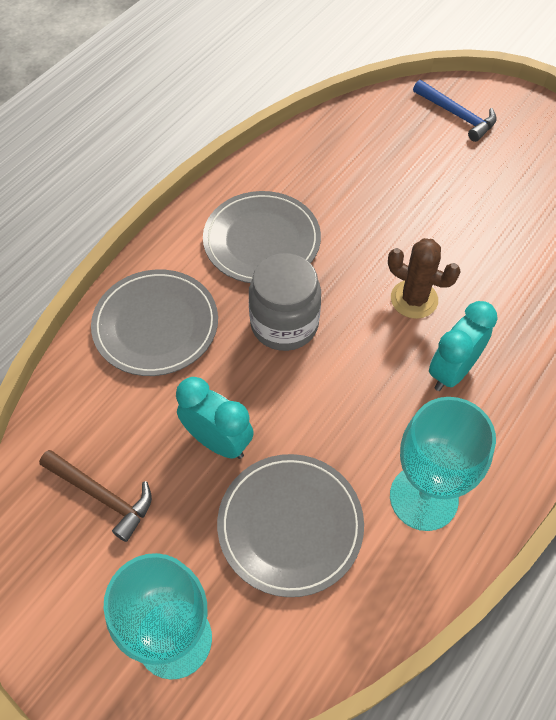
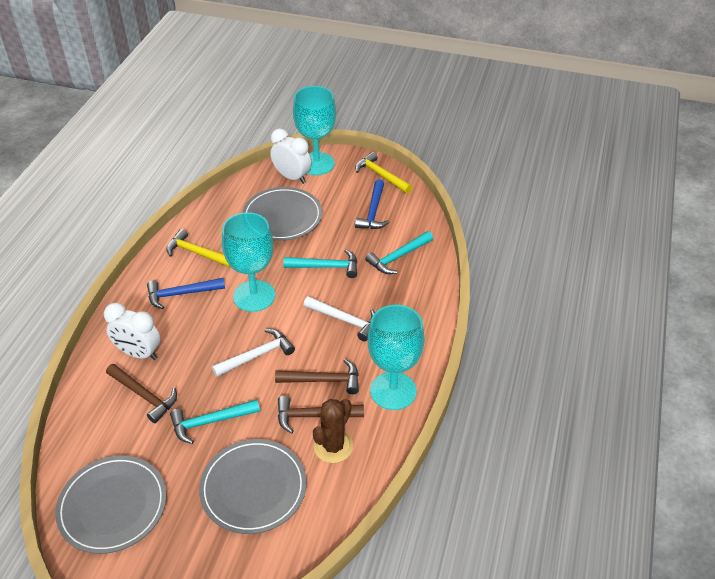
blue hammer: 1 -> 2
brown hammer: 1 -> 3
grey jar: 1 -> 0
turquoise clock: 2 -> 0
turquoise goblet: 2 -> 3
turquoise hammer: 0 -> 3
white clock: 0 -> 2
white hammer: 0 -> 2
yellow hammer: 0 -> 2

